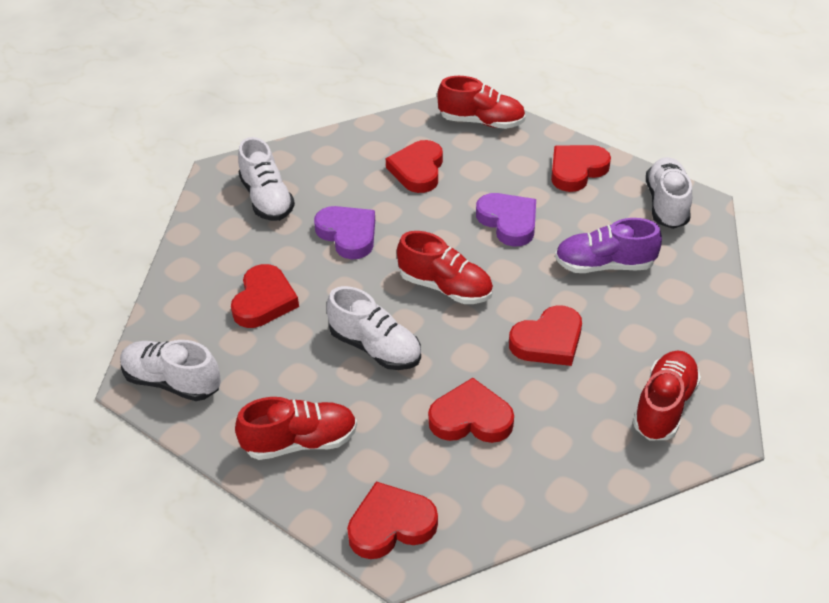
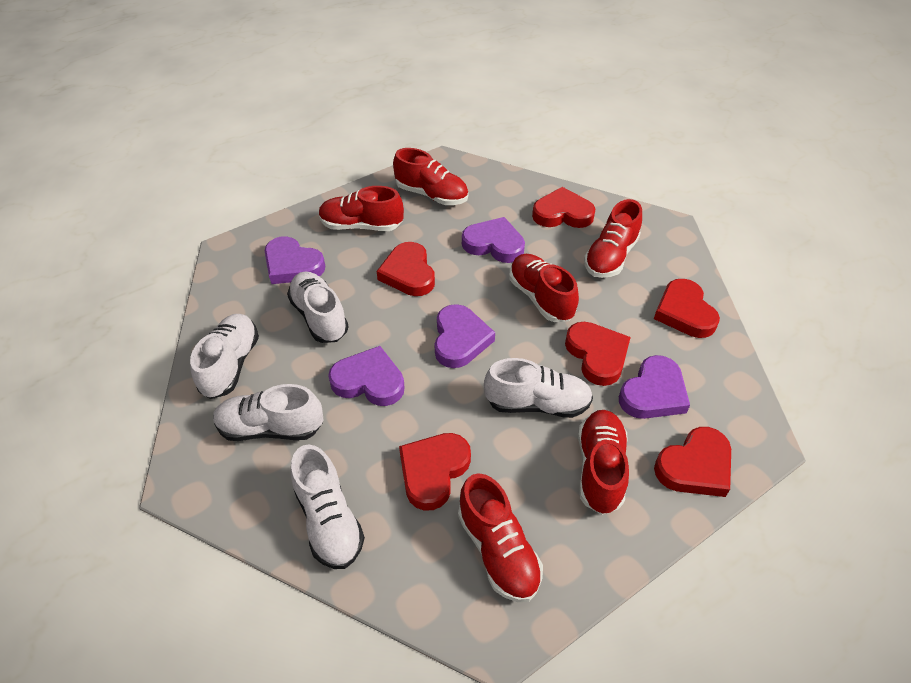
purple heart: 2 -> 5
purple shoe: 1 -> 0
red shoe: 4 -> 6
white shoe: 4 -> 5

